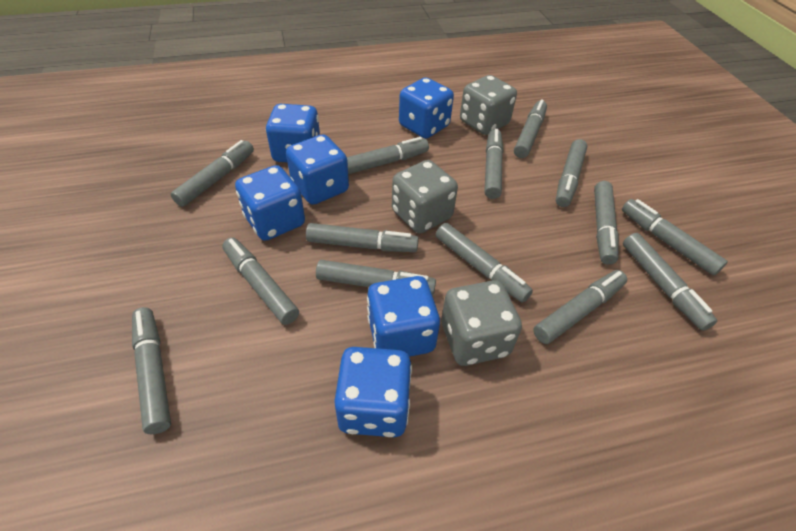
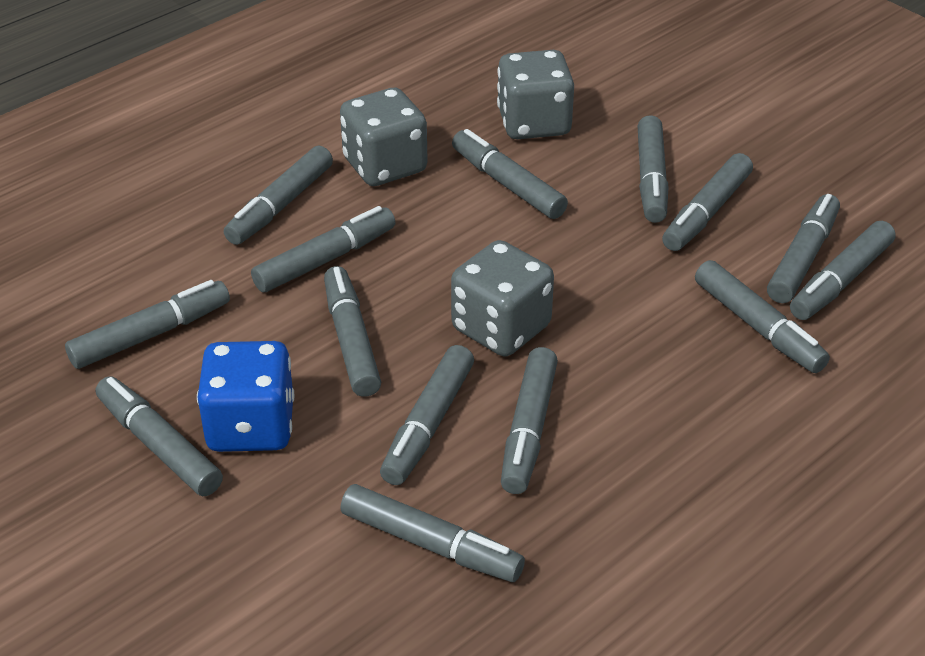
blue dice: 6 -> 1

